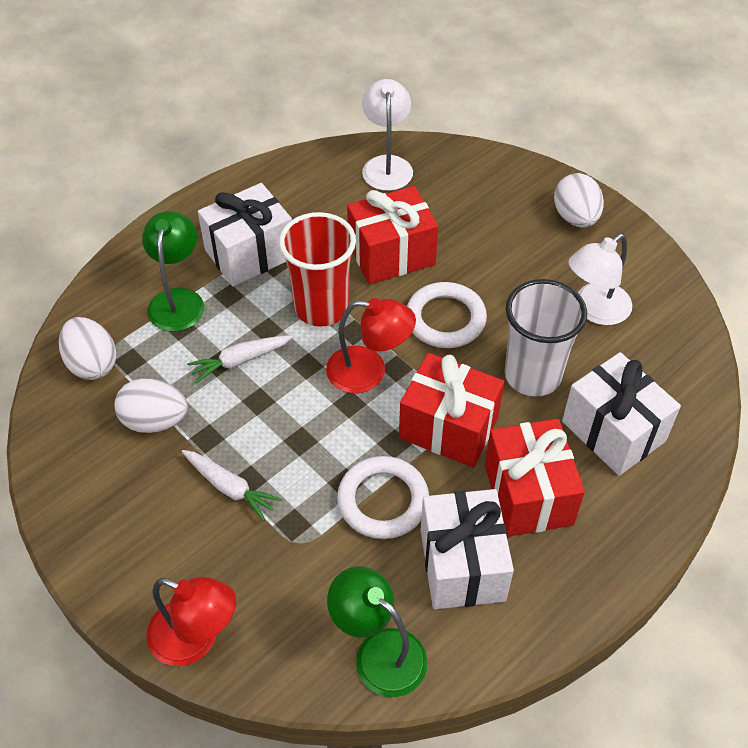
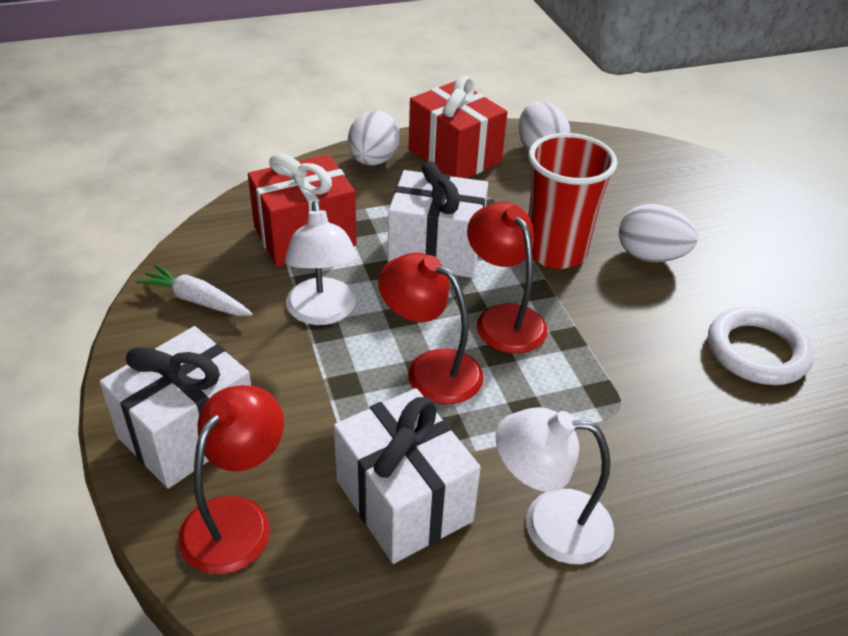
green lamp: 2 -> 0
red gift: 3 -> 2
red lamp: 2 -> 3
white carrot: 2 -> 1
white cup: 1 -> 0
white ring: 2 -> 1

